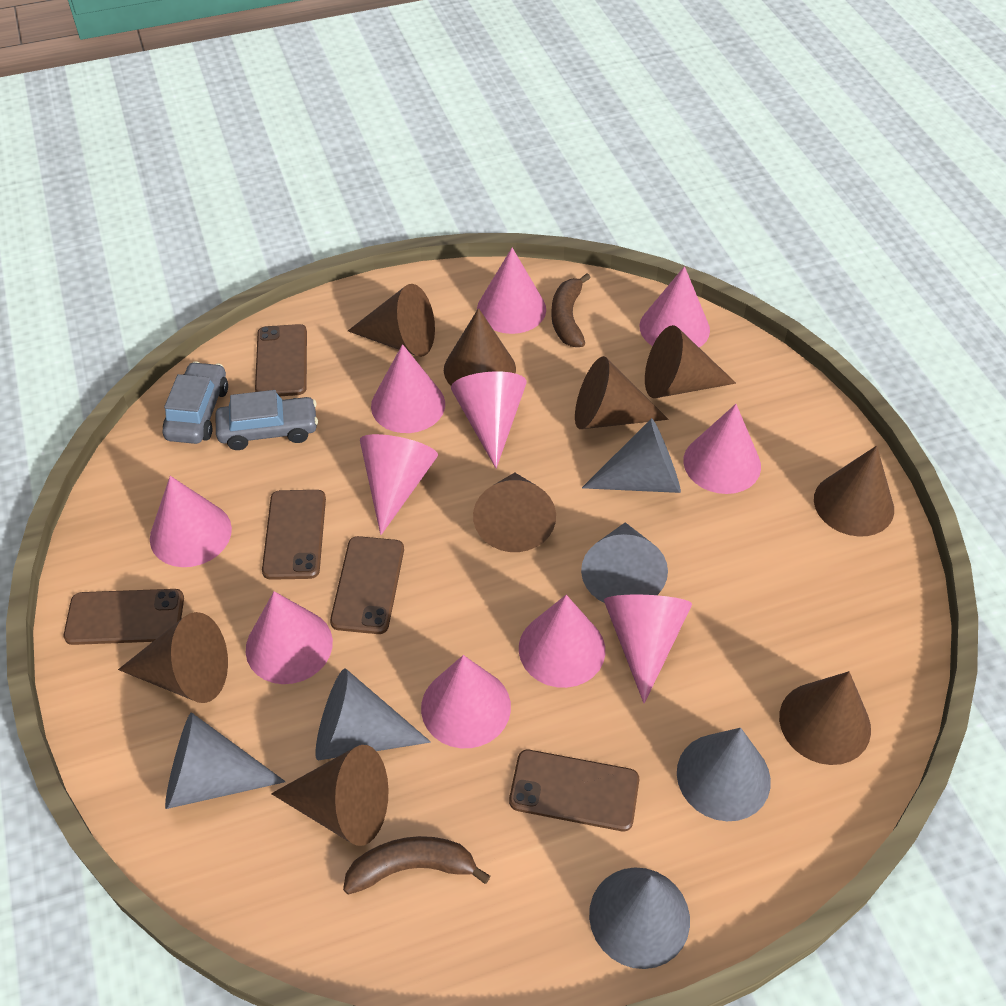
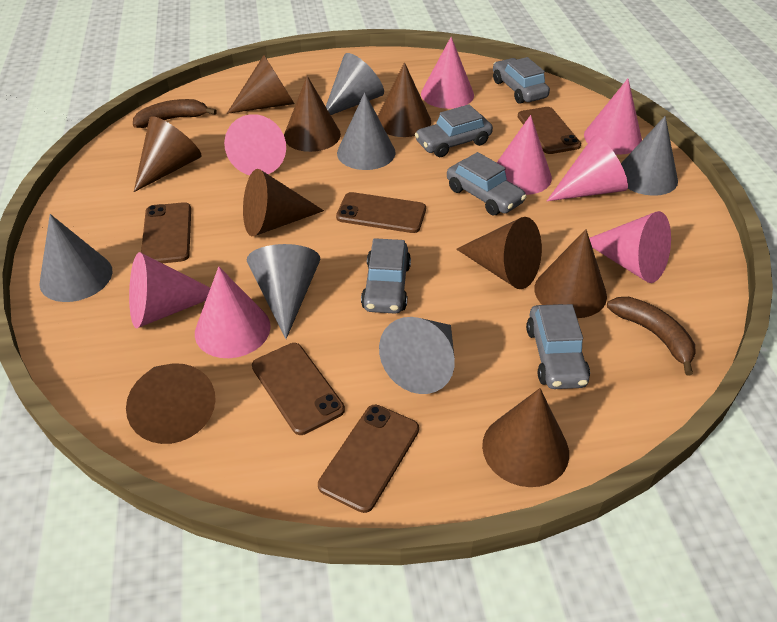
grey car: 2 -> 5
pink cone: 11 -> 8

